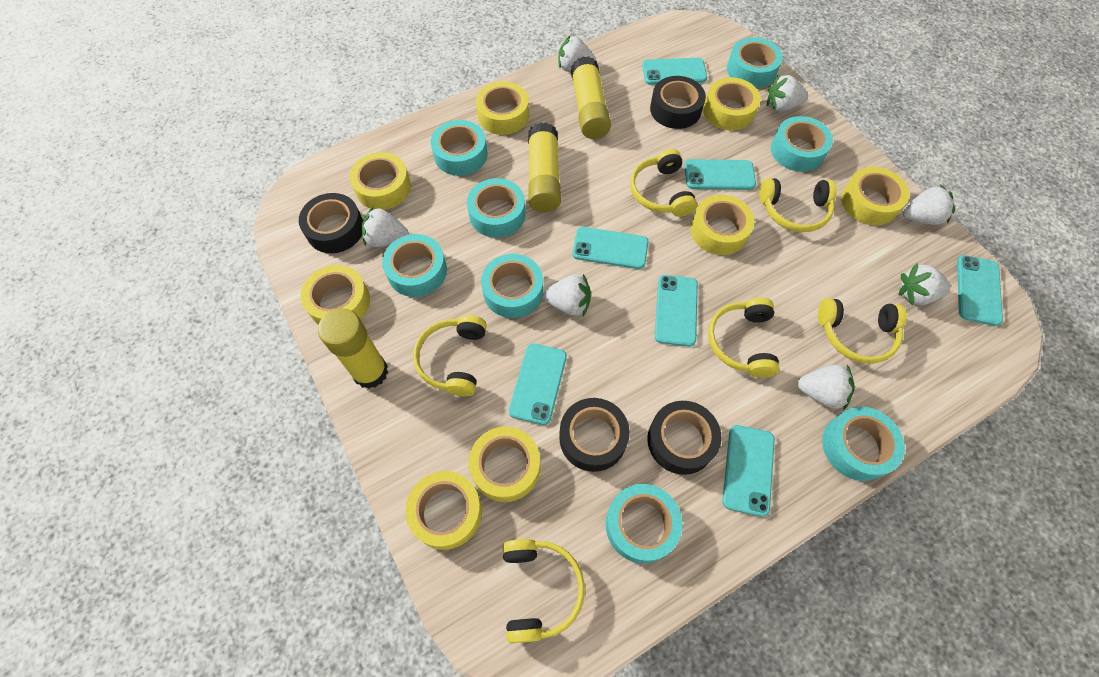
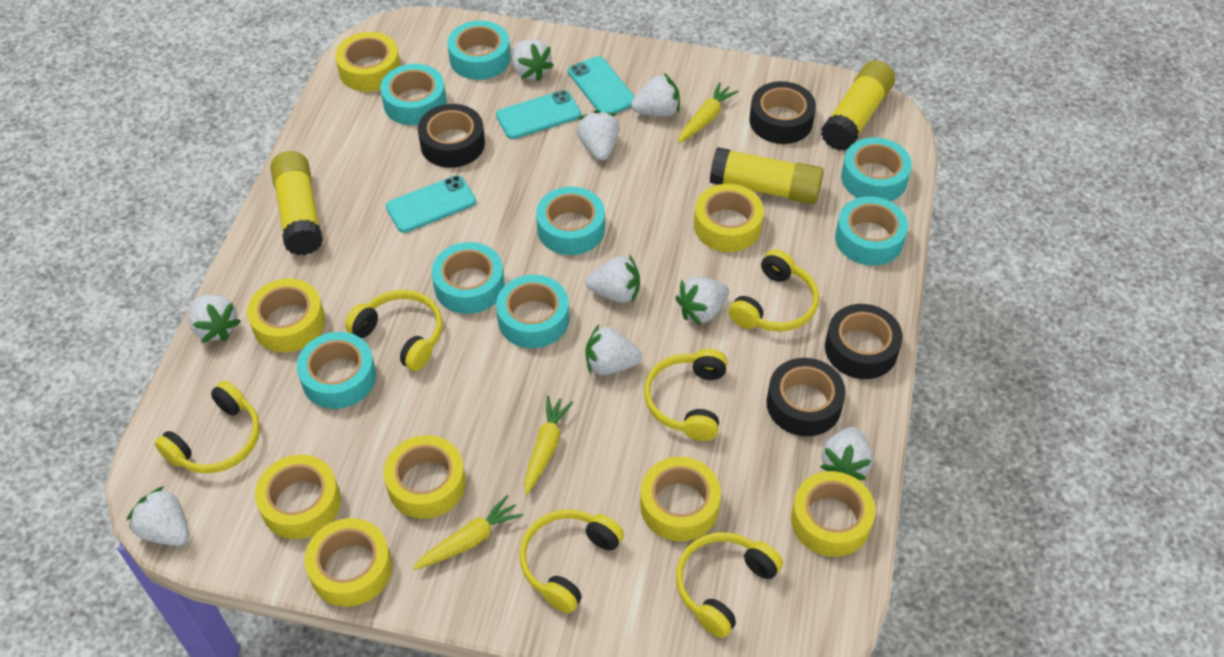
turquoise phone: 7 -> 3
white strawberry: 7 -> 9
yellow carrot: 0 -> 3

